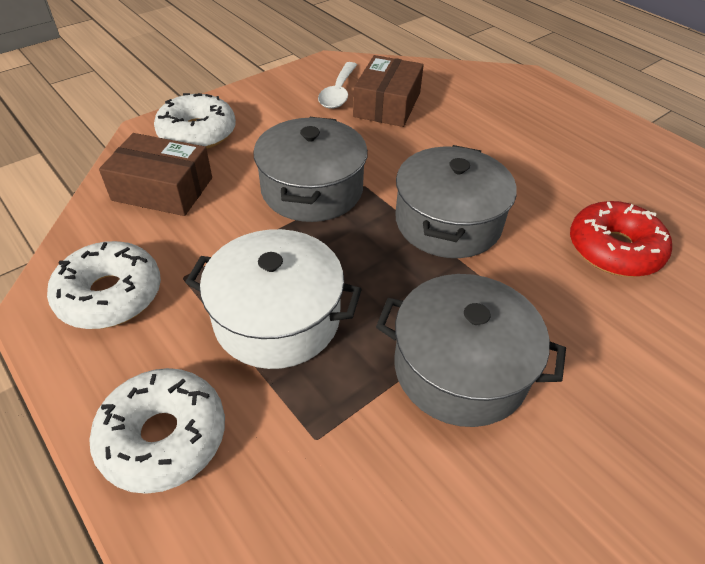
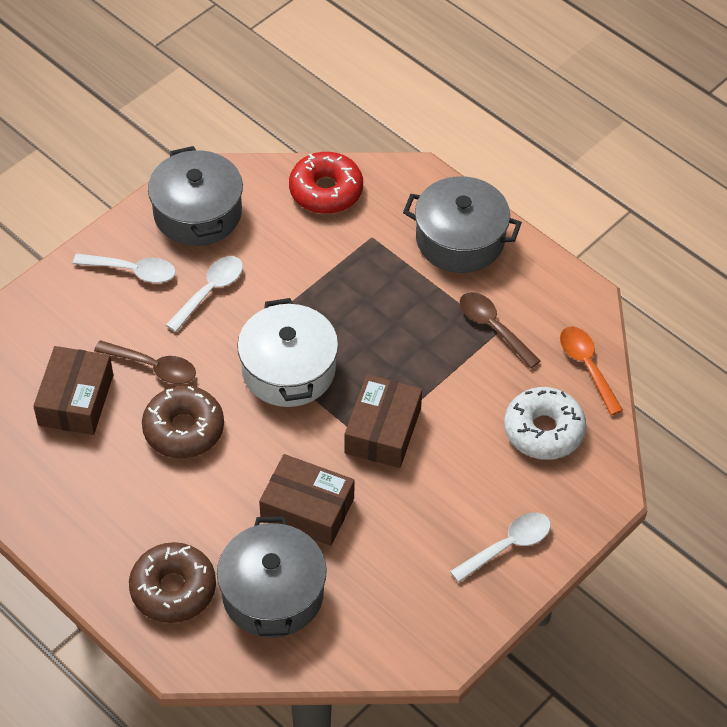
brown box: 2 -> 3
brown donut: 0 -> 2
brown spoon: 0 -> 2
orange spoon: 0 -> 1
white donut: 3 -> 1
white spoon: 1 -> 3

